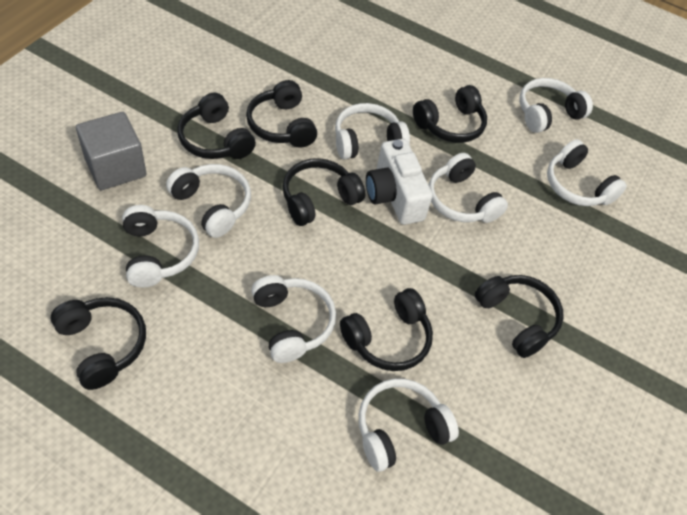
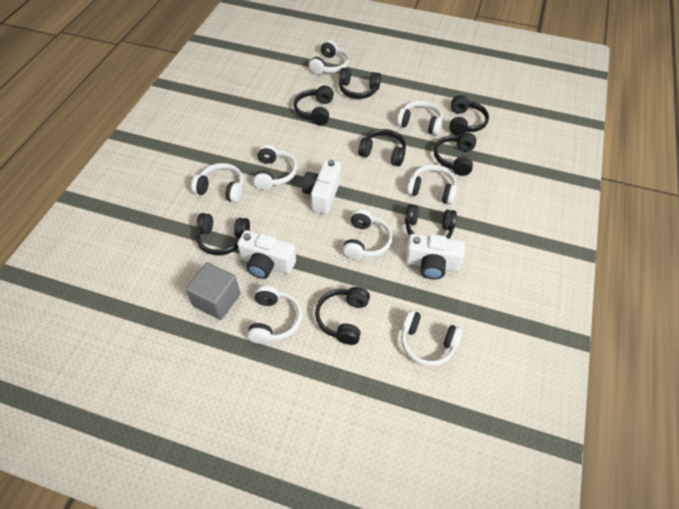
black headphones: 7 -> 8
white camera: 1 -> 3

